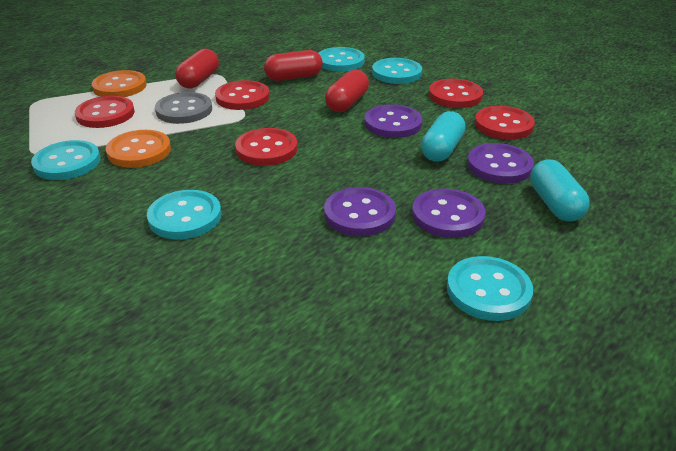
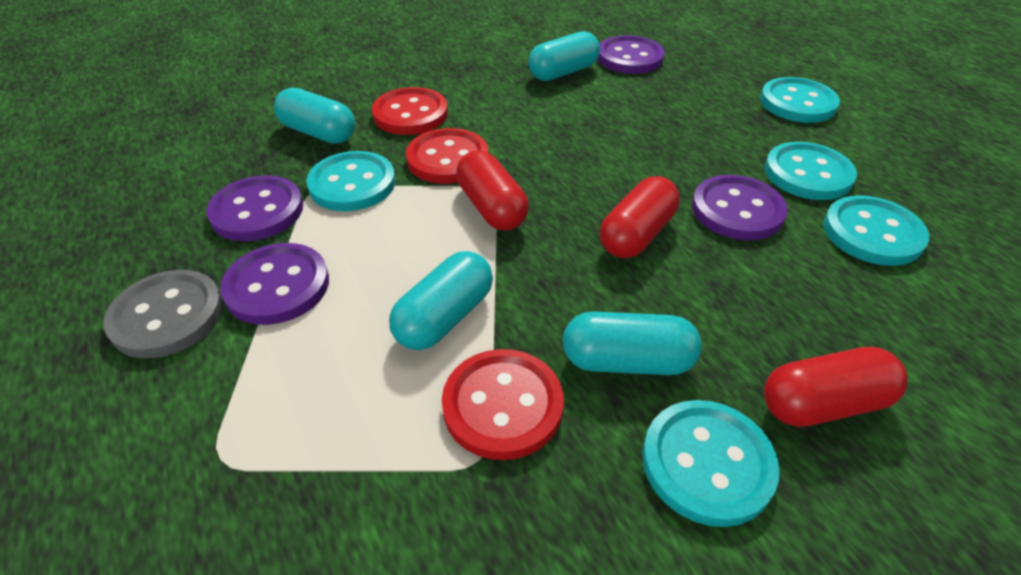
orange button: 2 -> 0
red button: 5 -> 3
turquoise capsule: 2 -> 4

